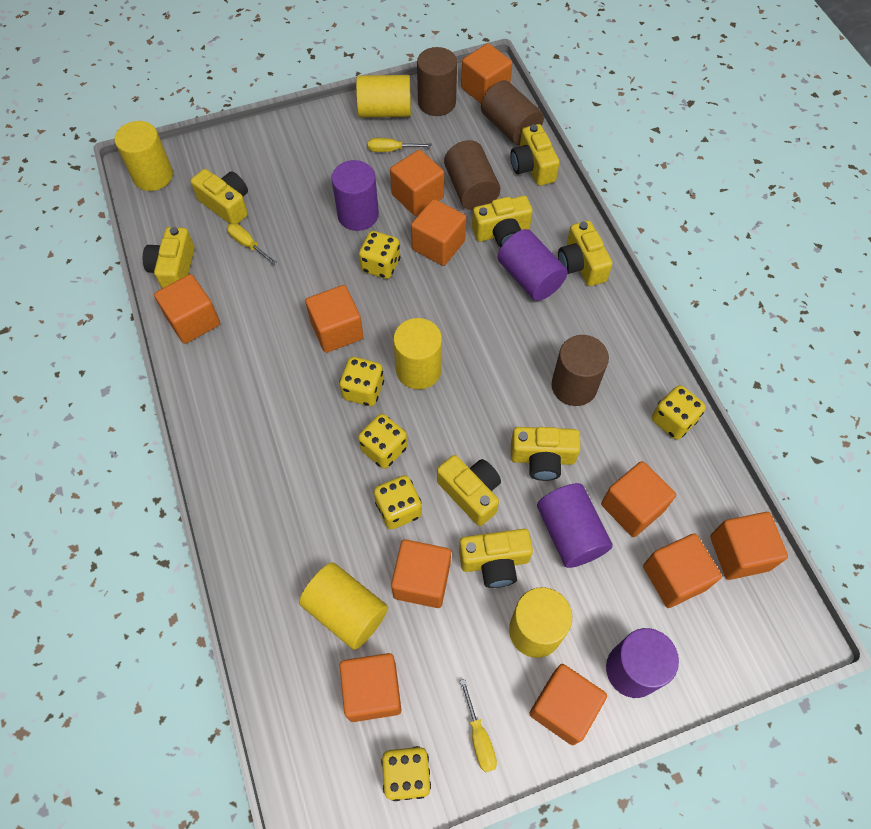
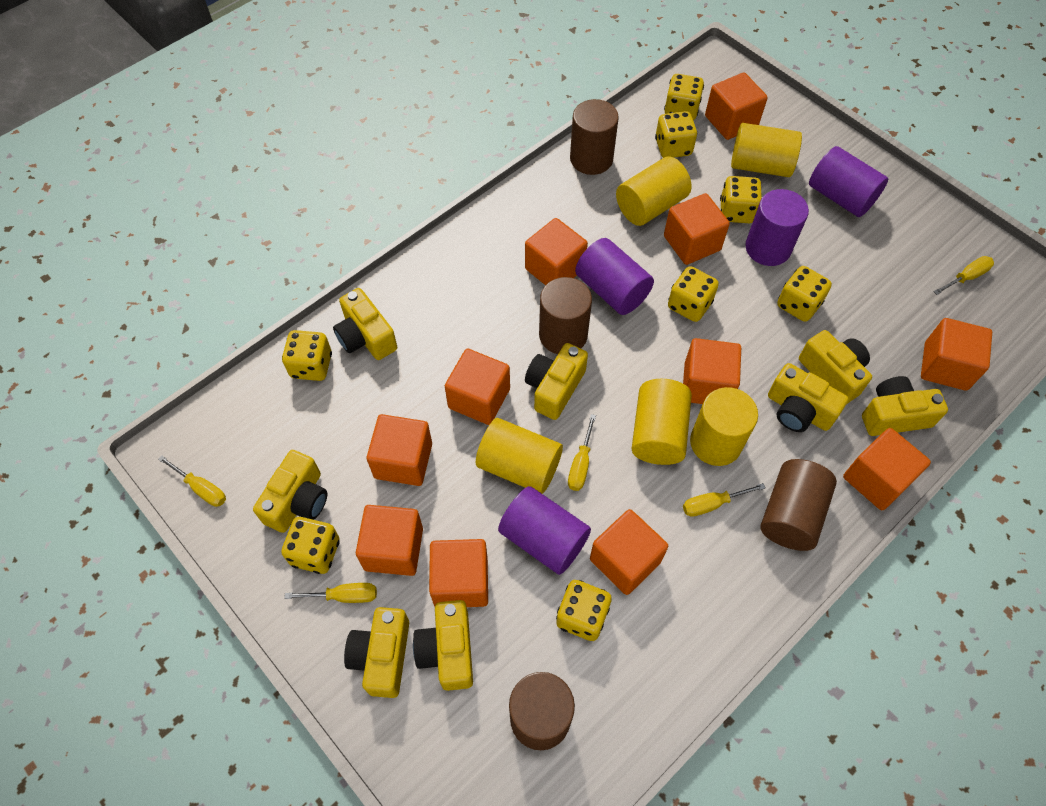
yellow dice: 6 -> 8
yellow screwdriver: 3 -> 5

